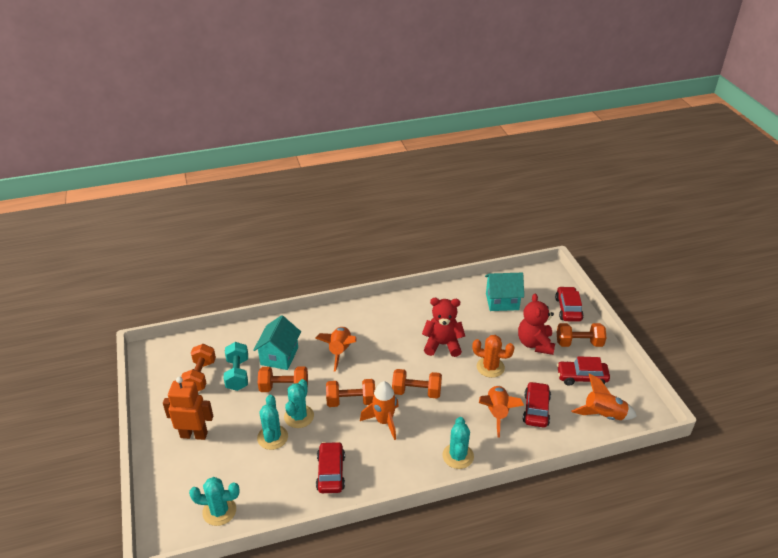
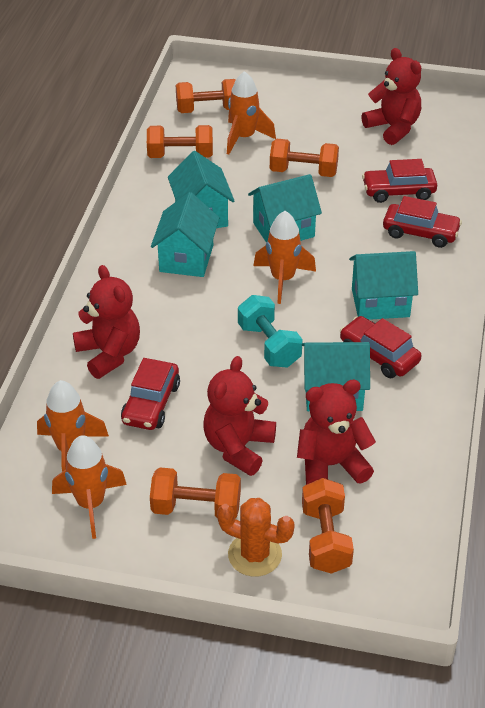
orange robot: 1 -> 0
red teddy bear: 2 -> 4
turquoise cactus: 4 -> 0
turquoise house: 2 -> 5

